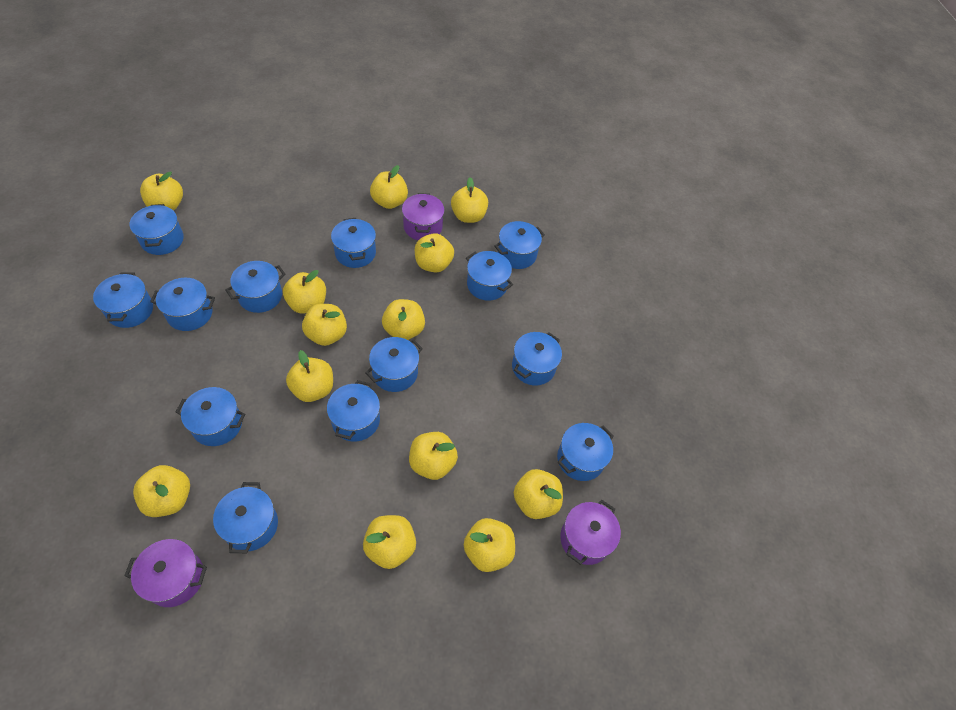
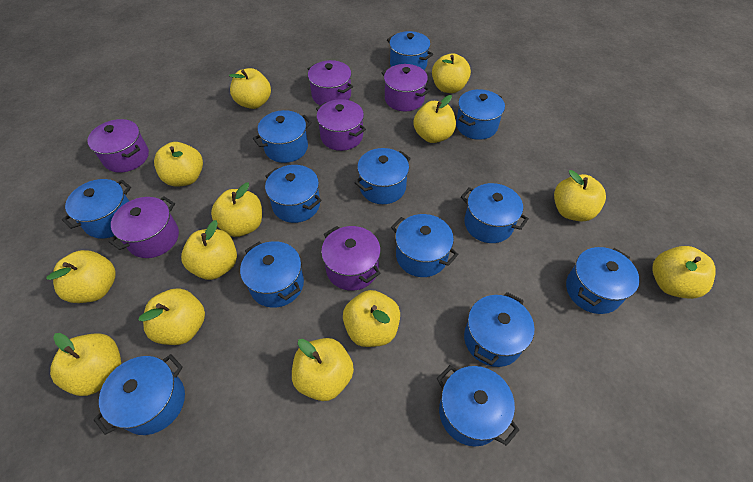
purple pot: 3 -> 6

